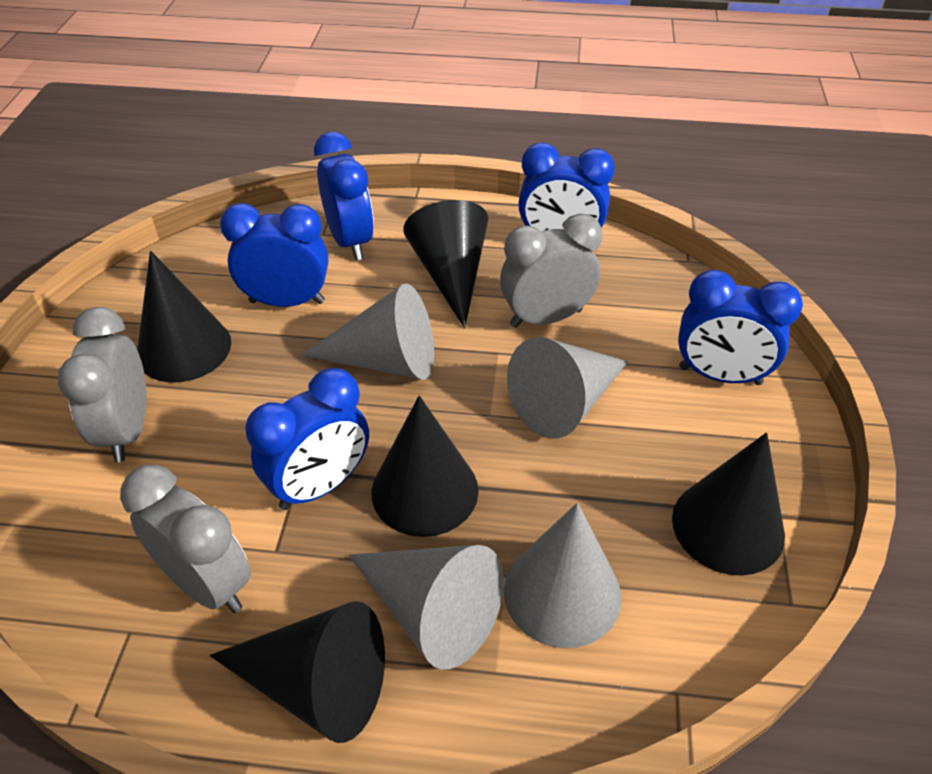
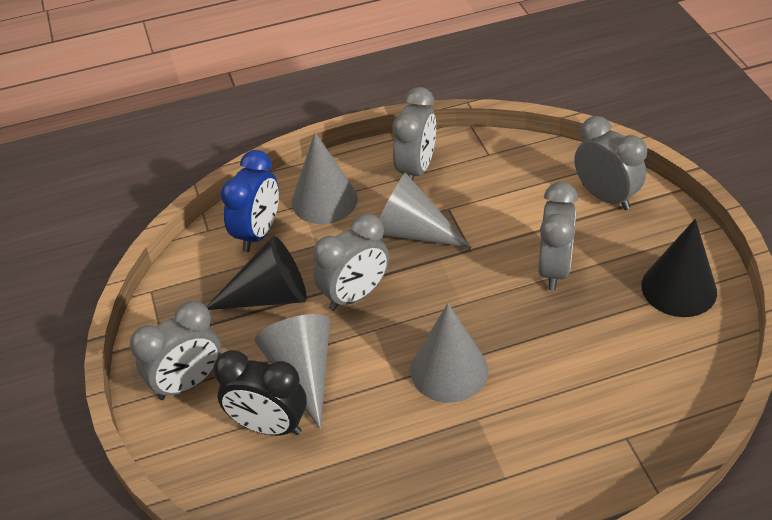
black clock: 0 -> 1
black cone: 5 -> 2
blue clock: 5 -> 1
grey clock: 3 -> 5

